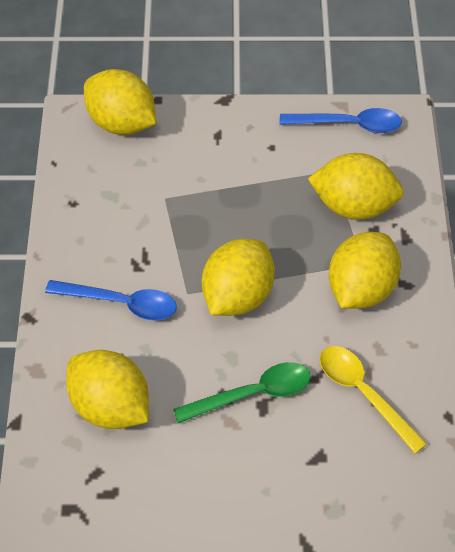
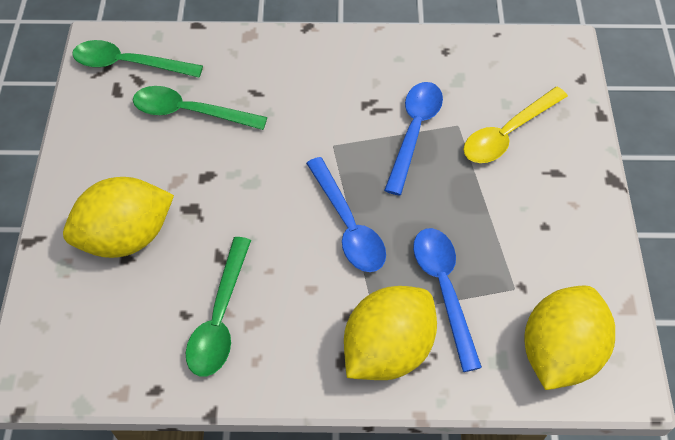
blue spoon: 2 -> 3
green spoon: 1 -> 3
yellow lemon: 5 -> 3

